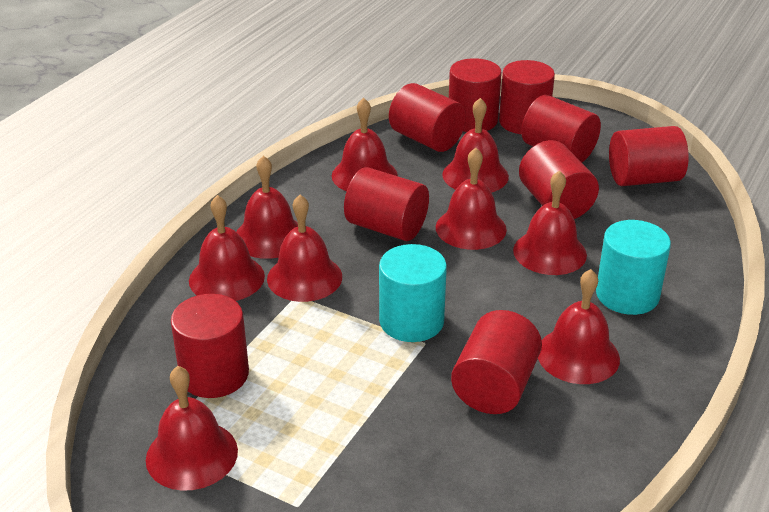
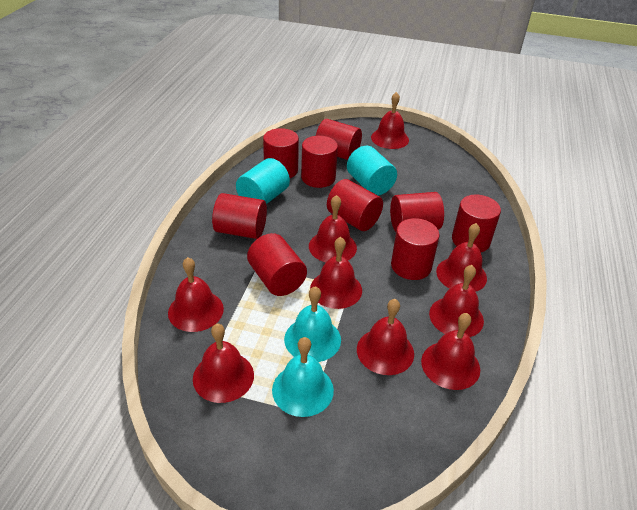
turquoise bell: 0 -> 2

